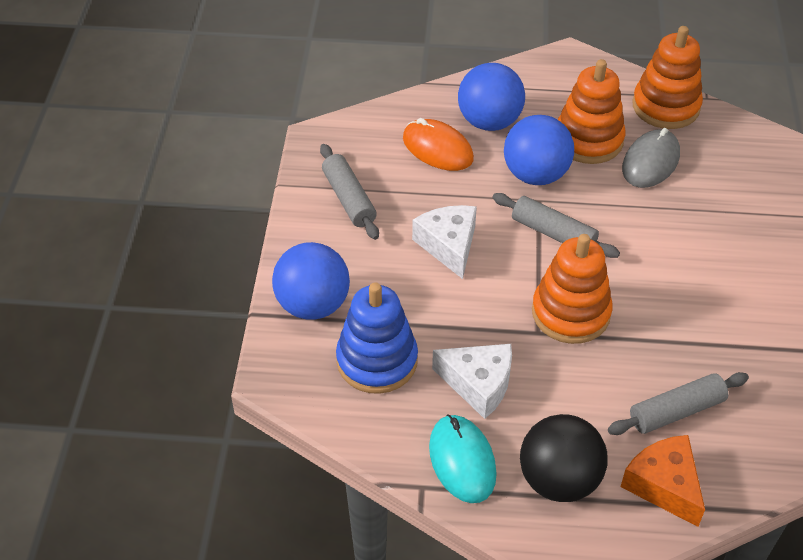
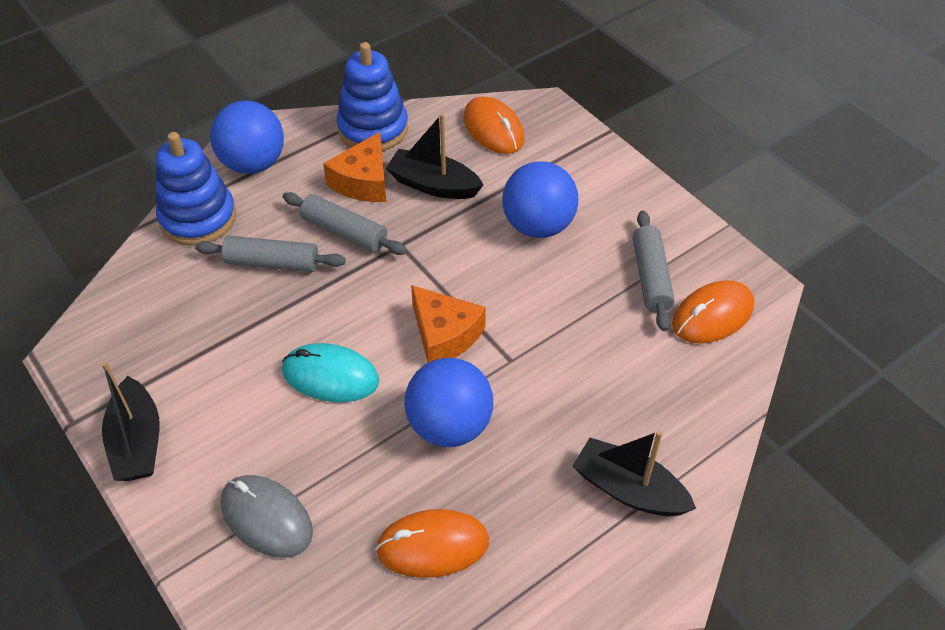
black ball: 1 -> 0
black boat: 0 -> 3
blue stacking toy: 1 -> 2
orange cheese: 1 -> 2
orange mouse: 1 -> 3
orange stacking toy: 3 -> 0
white cheese: 2 -> 0

